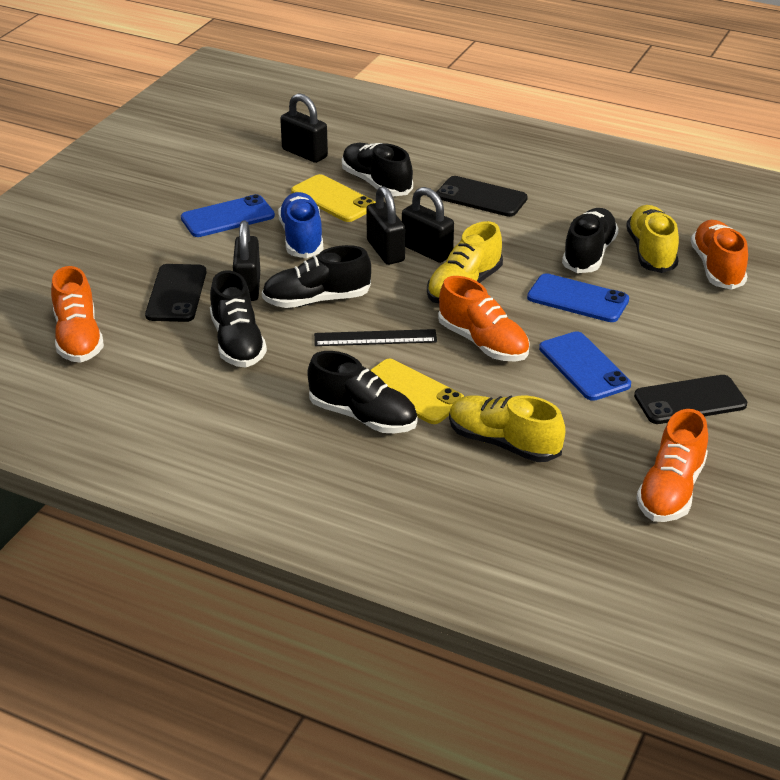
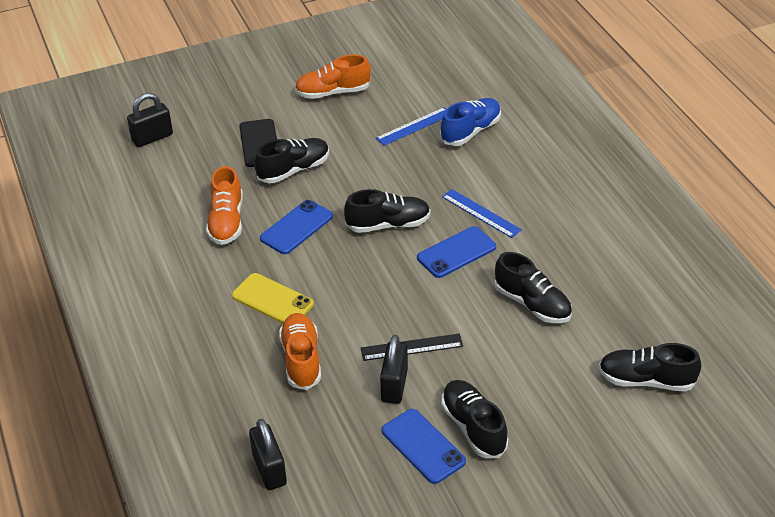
black padlock: 4 -> 3
black phone: 3 -> 1
blue ruler: 0 -> 2
orange shoe: 4 -> 3
yellow phone: 2 -> 1
yellow shoe: 3 -> 0

